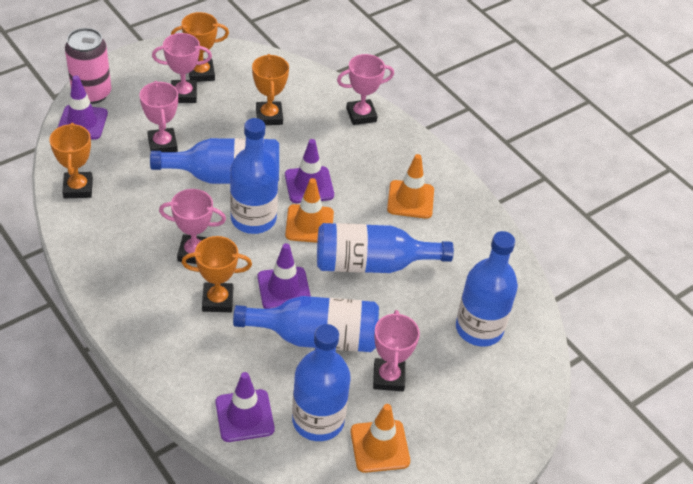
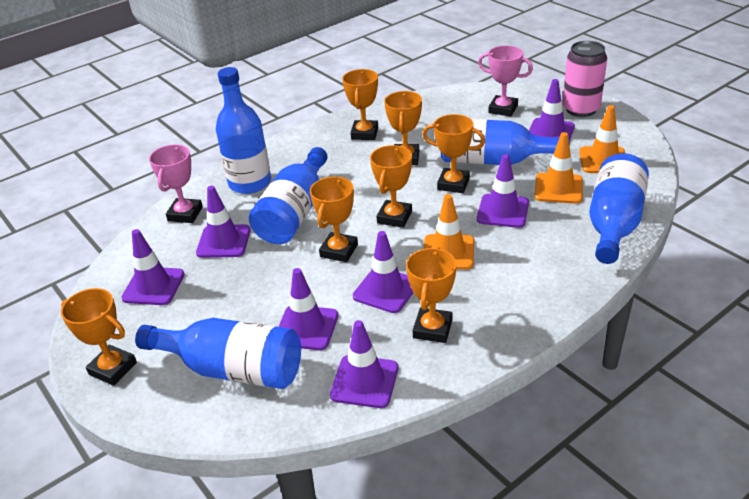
blue bottle: 6 -> 5
orange trophy: 4 -> 7
pink trophy: 5 -> 2
purple traffic cone: 4 -> 7

